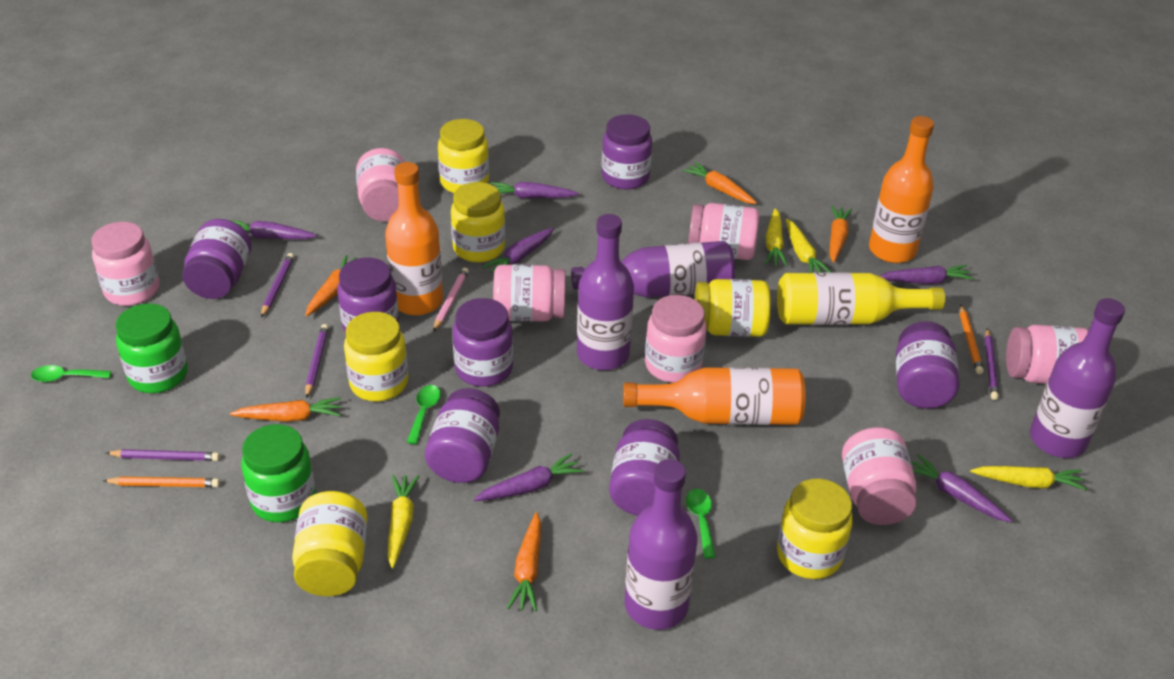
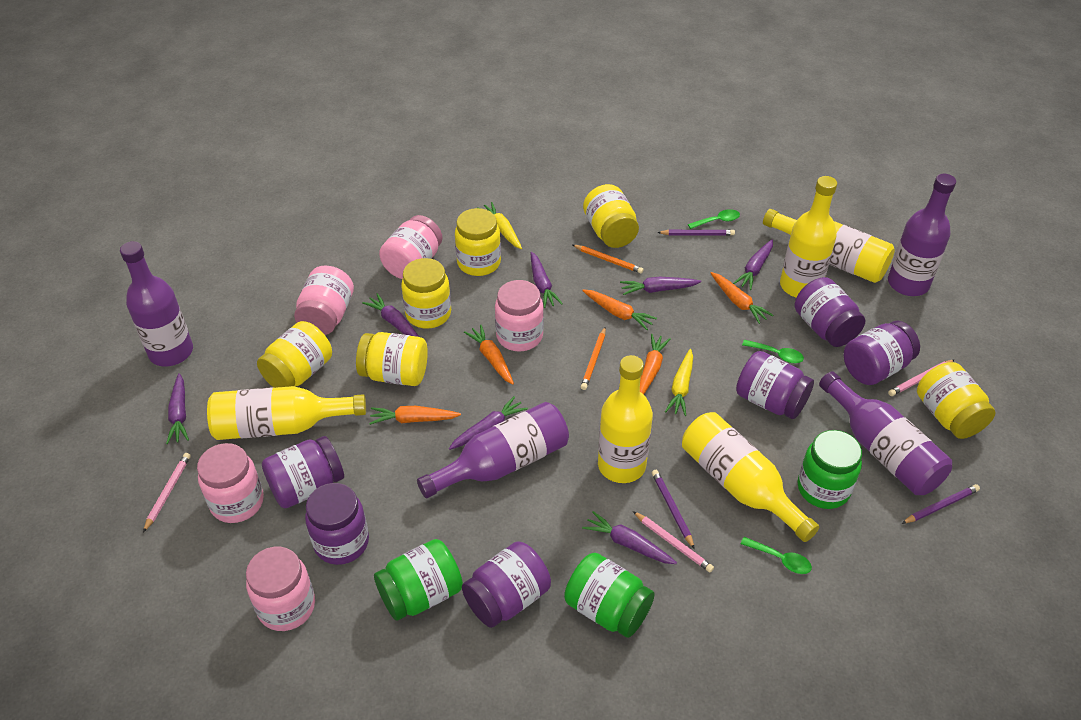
green jar: 2 -> 3
orange bottle: 3 -> 0
pink jar: 7 -> 5
pink pencil: 1 -> 3
purple carrot: 6 -> 7
purple jar: 7 -> 6
purple pencil: 4 -> 3
yellow bottle: 1 -> 5
yellow carrot: 4 -> 2

